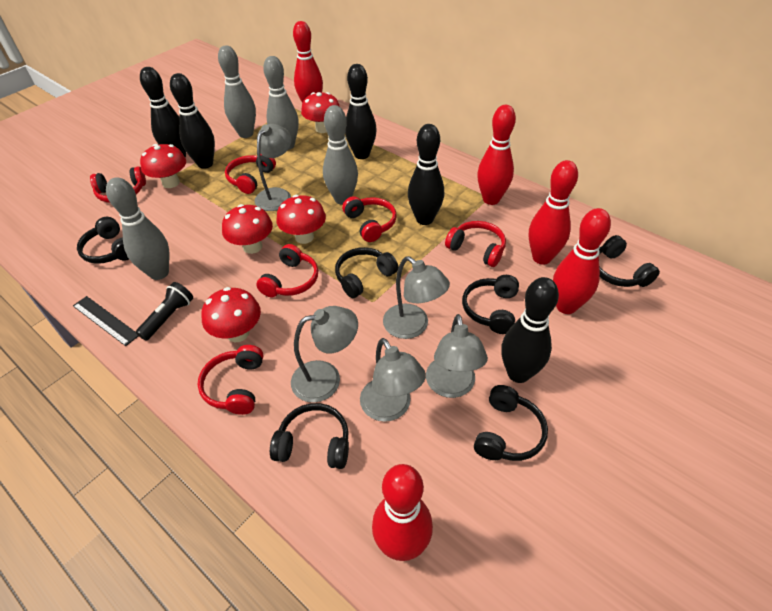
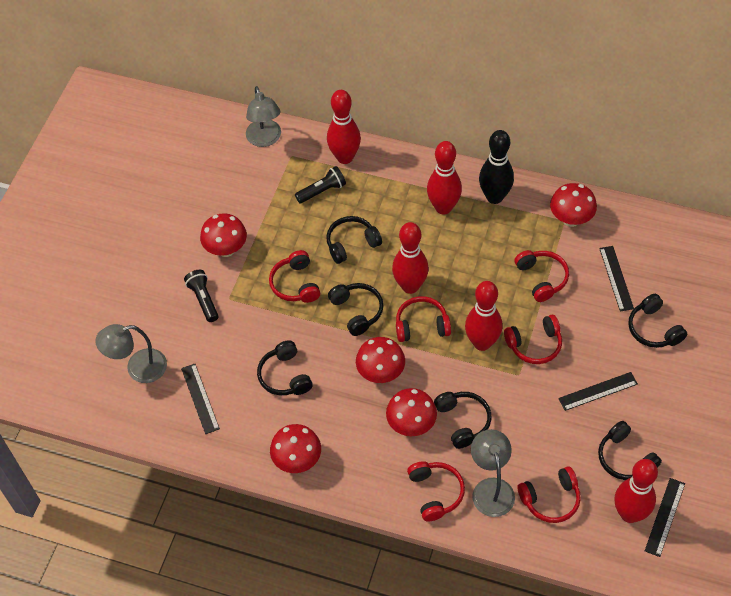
black bowling pin: 5 -> 1
black flashlight: 1 -> 2
black ruler: 1 -> 4
grey bowling pin: 4 -> 0
grey lamp: 5 -> 3

